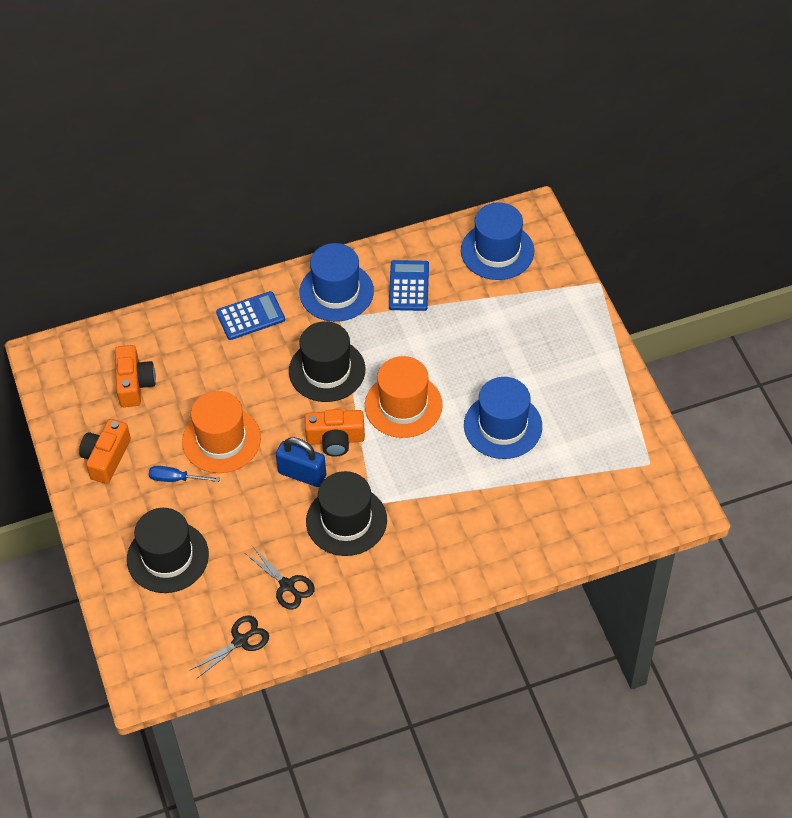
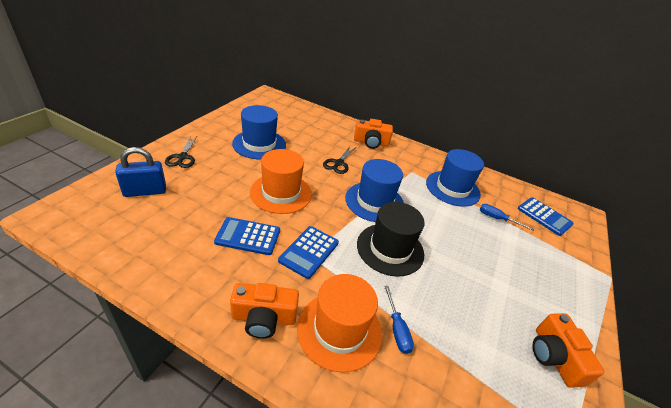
black hat: 3 -> 1
blue calculator: 2 -> 3
blue screwdriver: 1 -> 2

